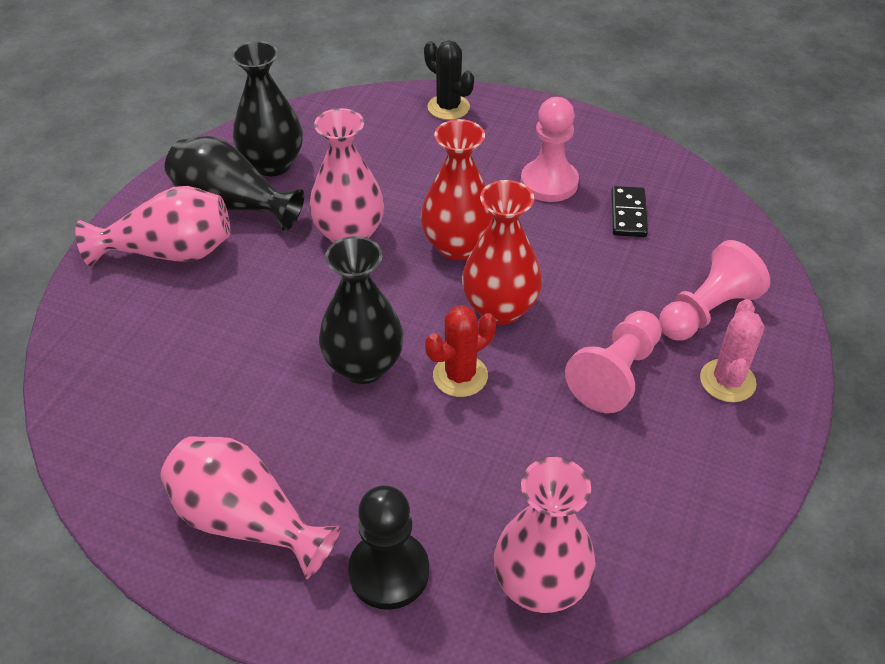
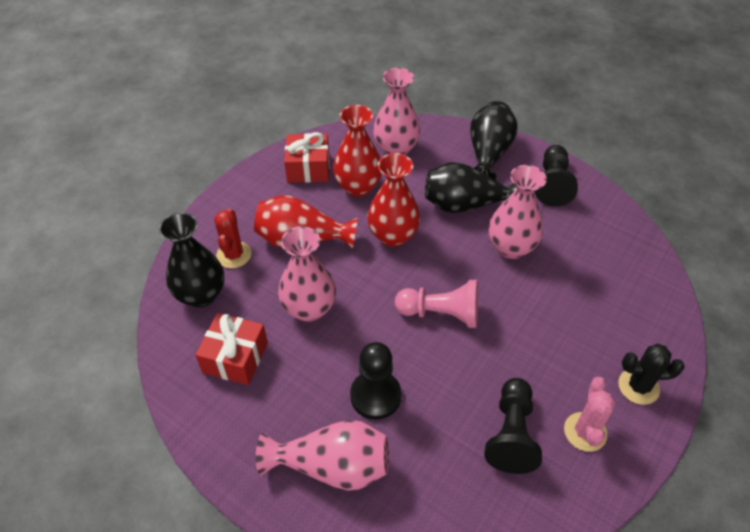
black domino: 1 -> 0
black pawn: 1 -> 3
pink pawn: 3 -> 1
red gift: 0 -> 2
red vase: 2 -> 3

